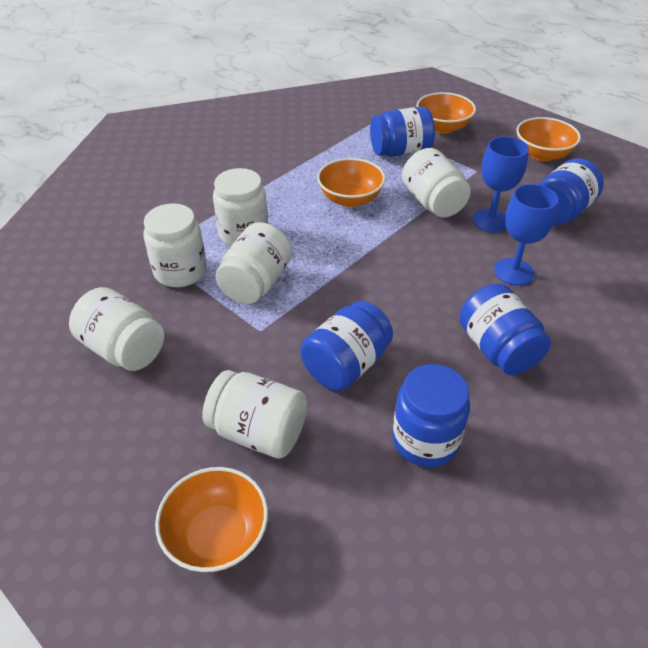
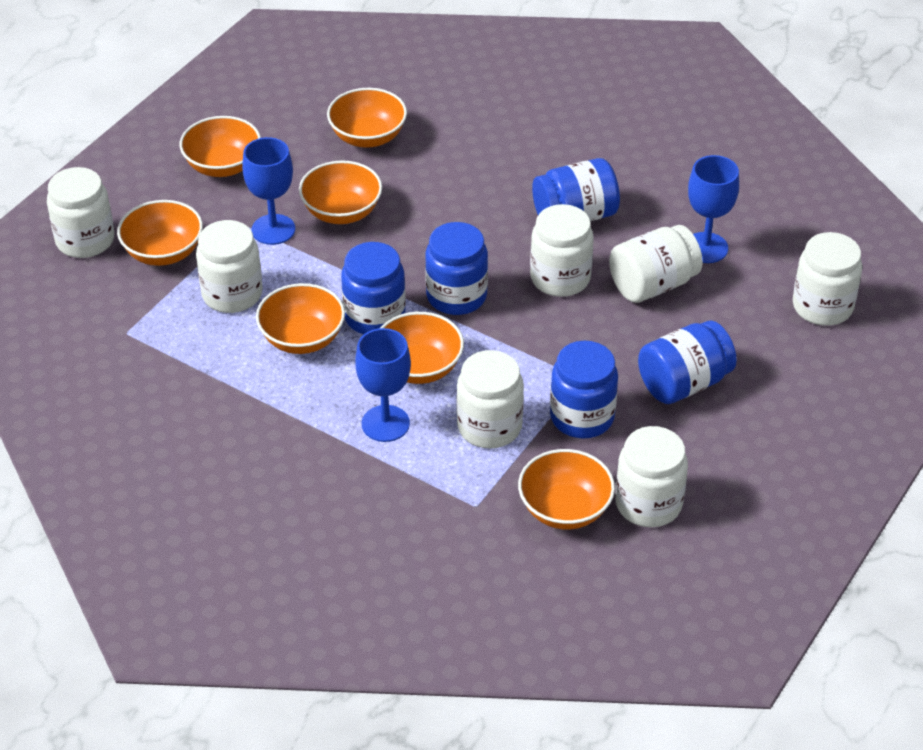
blue goblet: 2 -> 3
orange bowl: 4 -> 7
white jar: 6 -> 7

